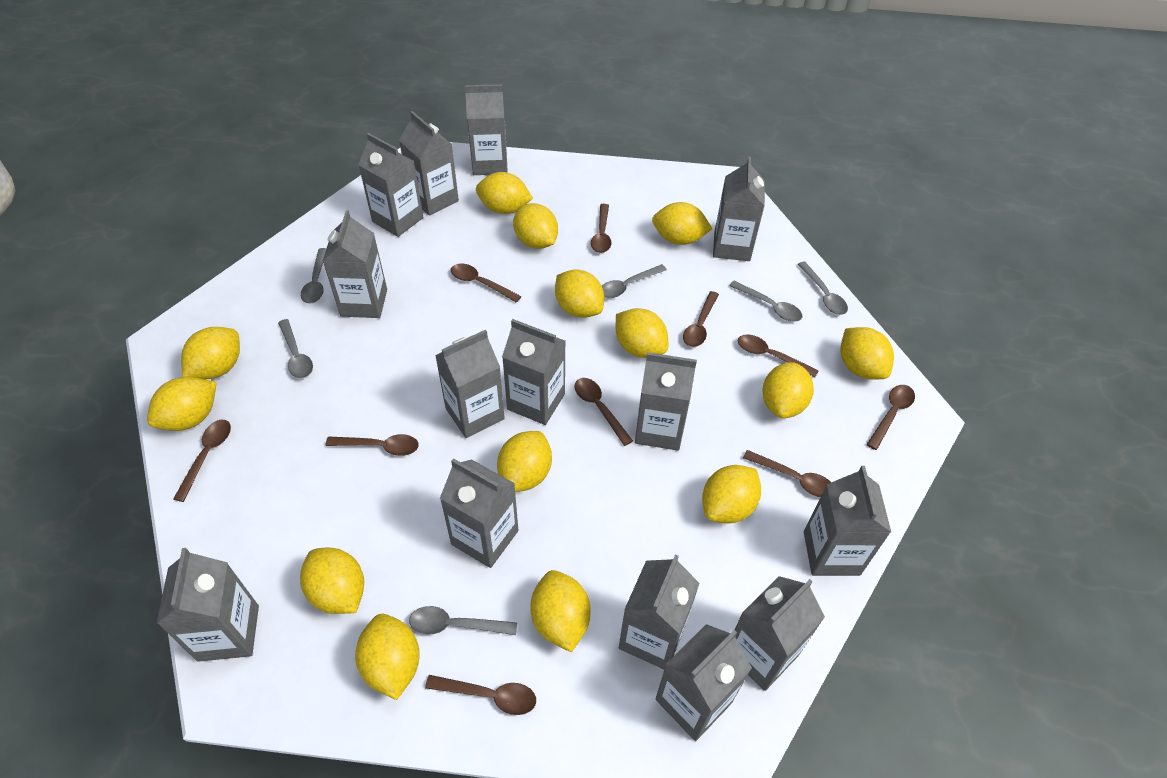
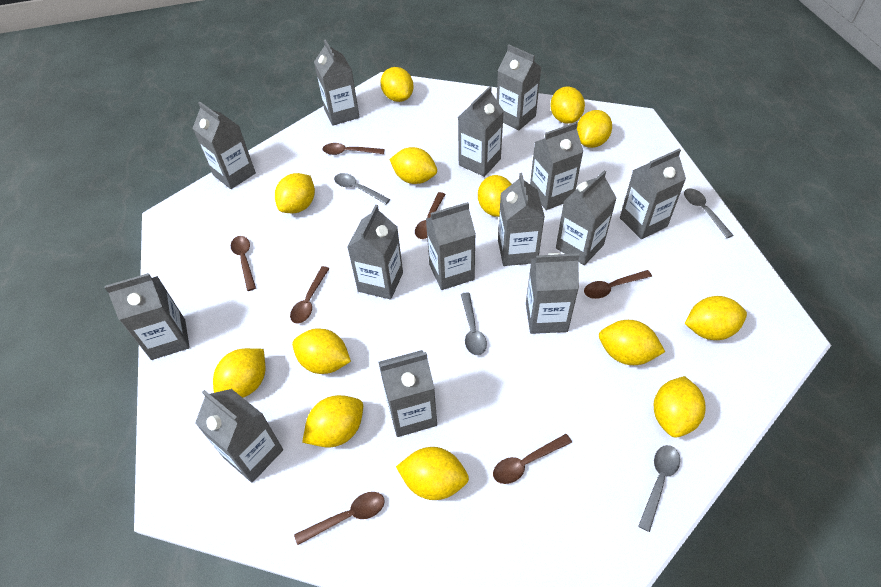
brown spoon: 10 -> 7
grey spoon: 6 -> 4
yellow lemon: 14 -> 13

